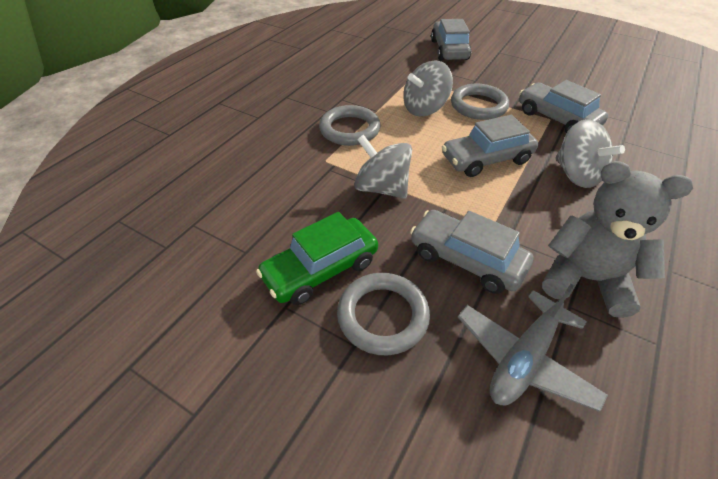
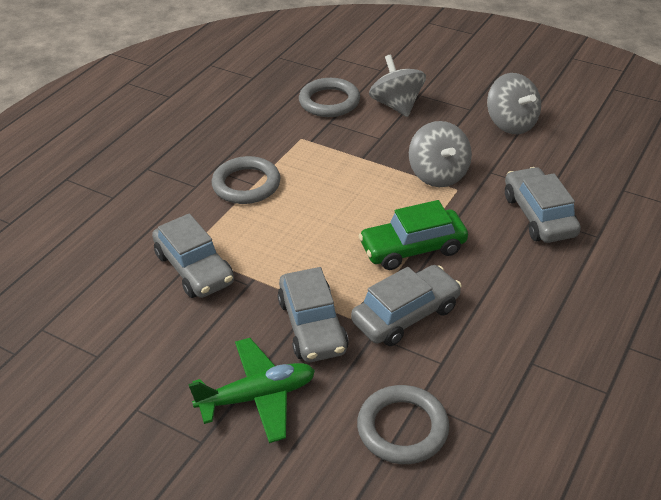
green plane: 0 -> 1
grey plane: 1 -> 0
grey teddy bear: 1 -> 0

